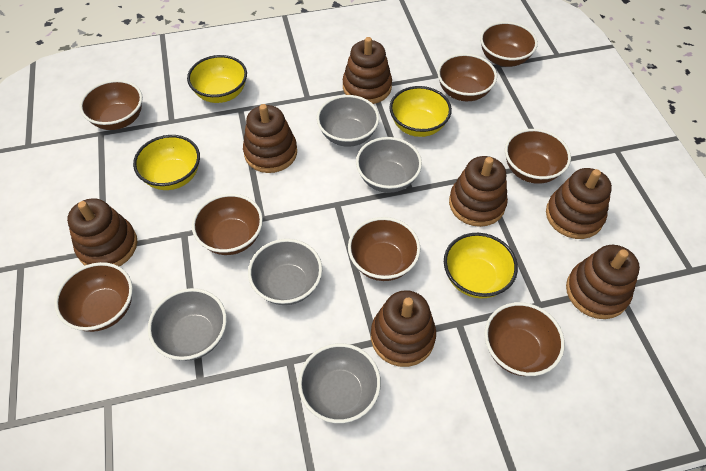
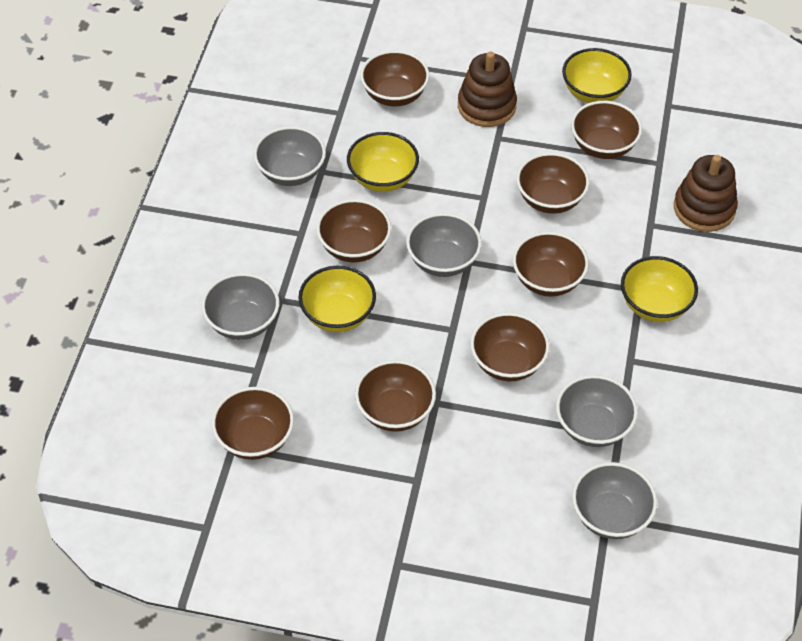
brown stacking toy: 7 -> 2

